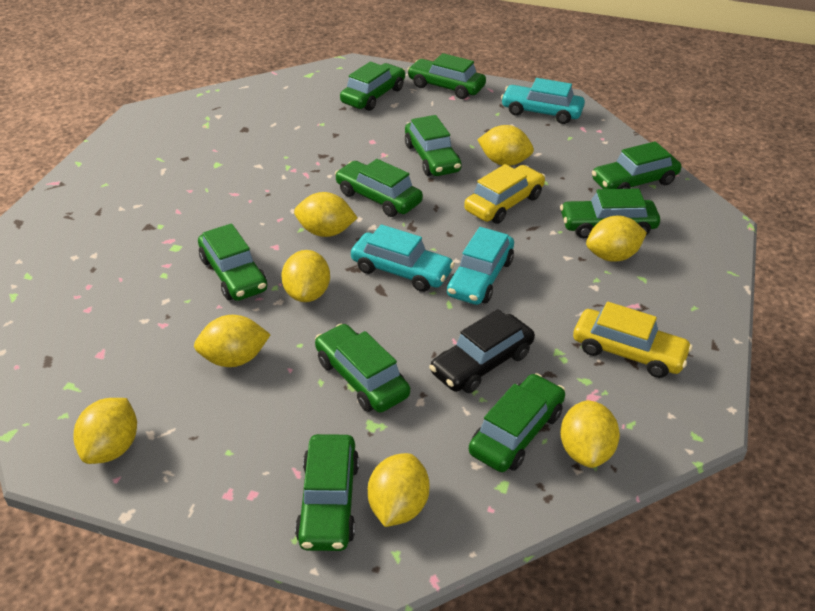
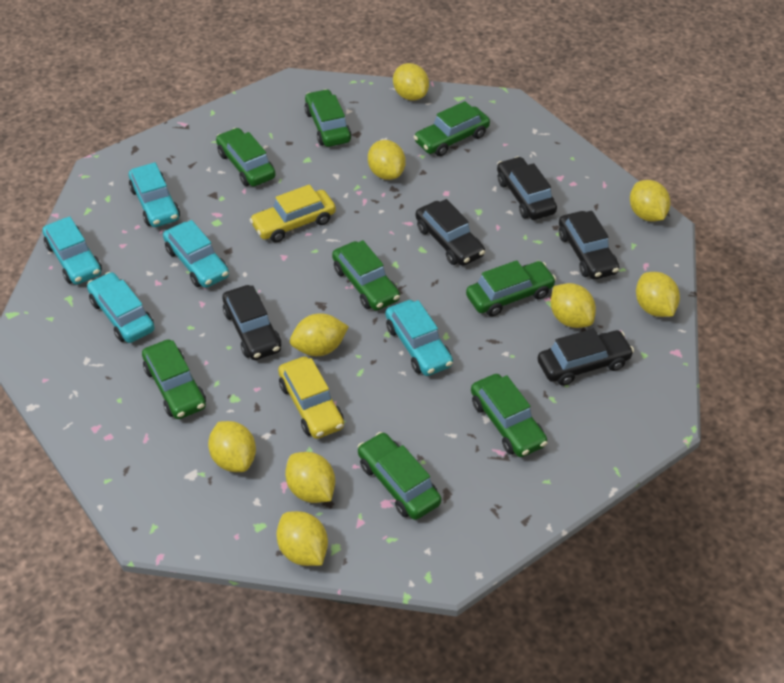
black car: 1 -> 5
green car: 10 -> 8
turquoise car: 3 -> 5
yellow lemon: 8 -> 9

